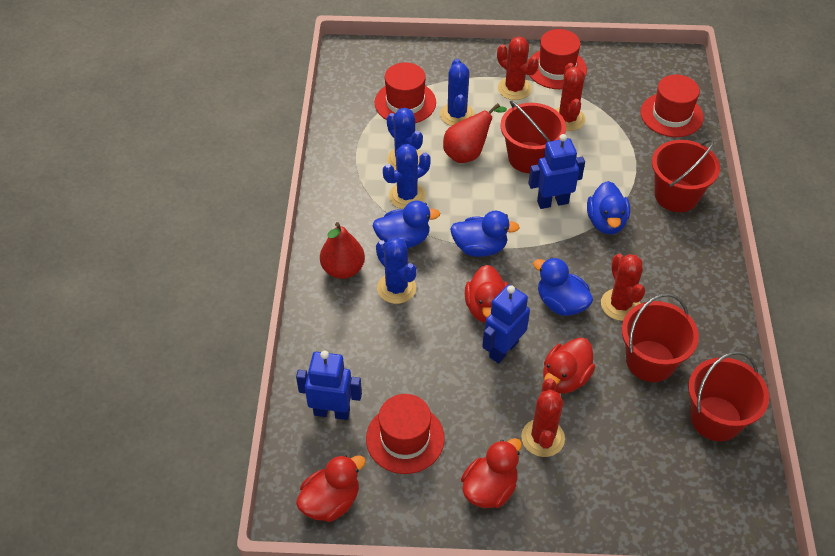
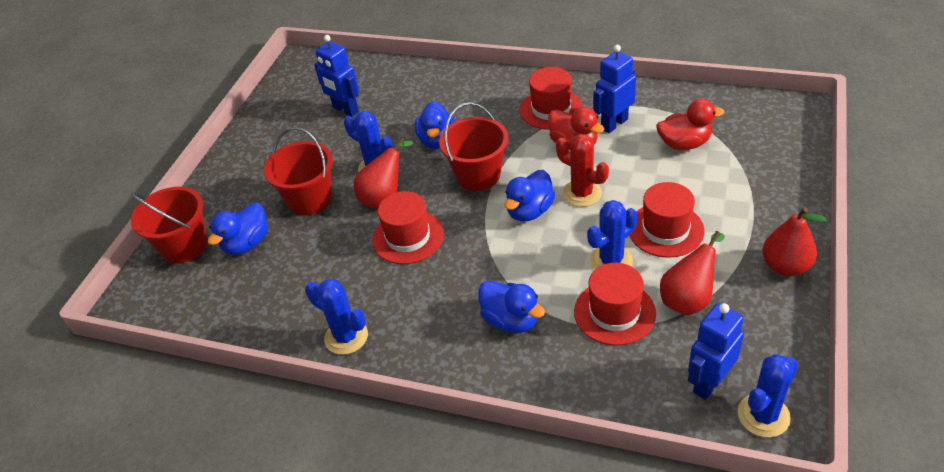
red bucket: 4 -> 3
red cactus: 4 -> 1
red duck: 4 -> 2
red pear: 2 -> 3

